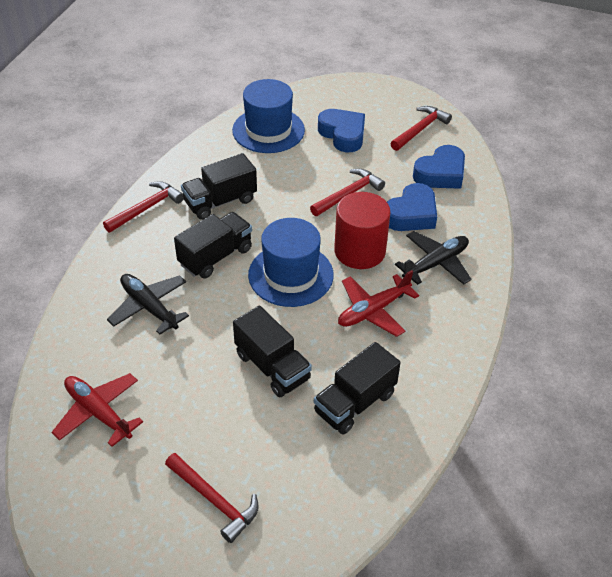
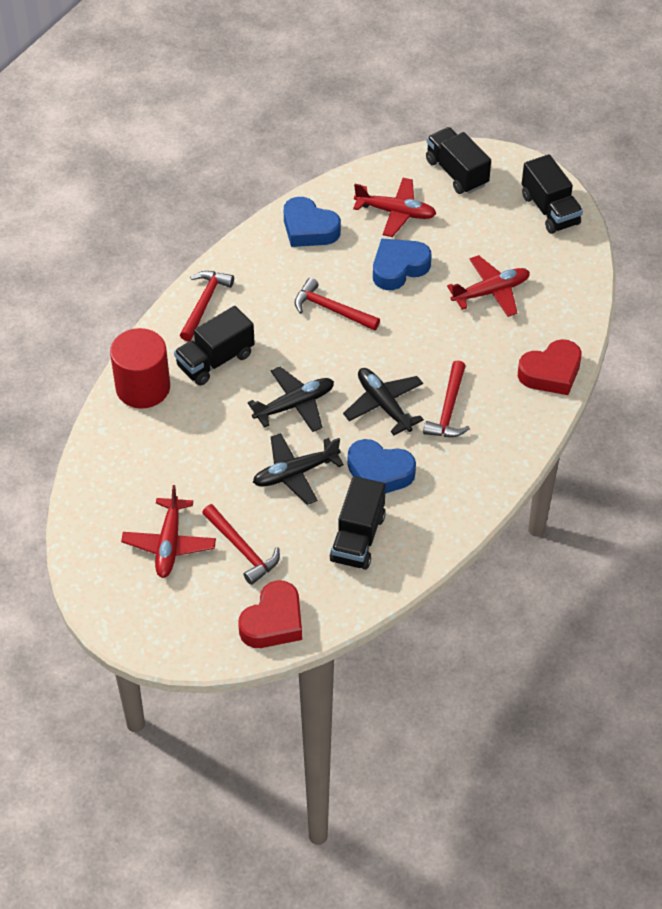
black plane: 2 -> 3
blue hat: 2 -> 0
red heart: 0 -> 2
red plane: 2 -> 3

